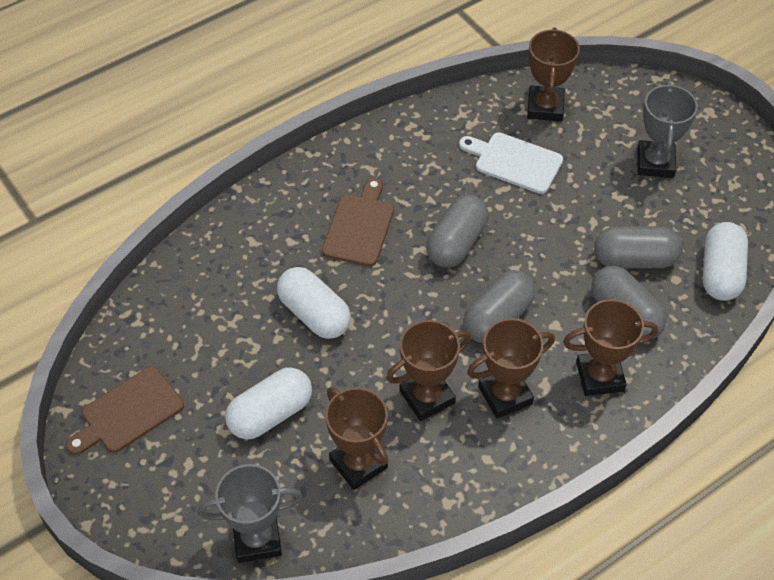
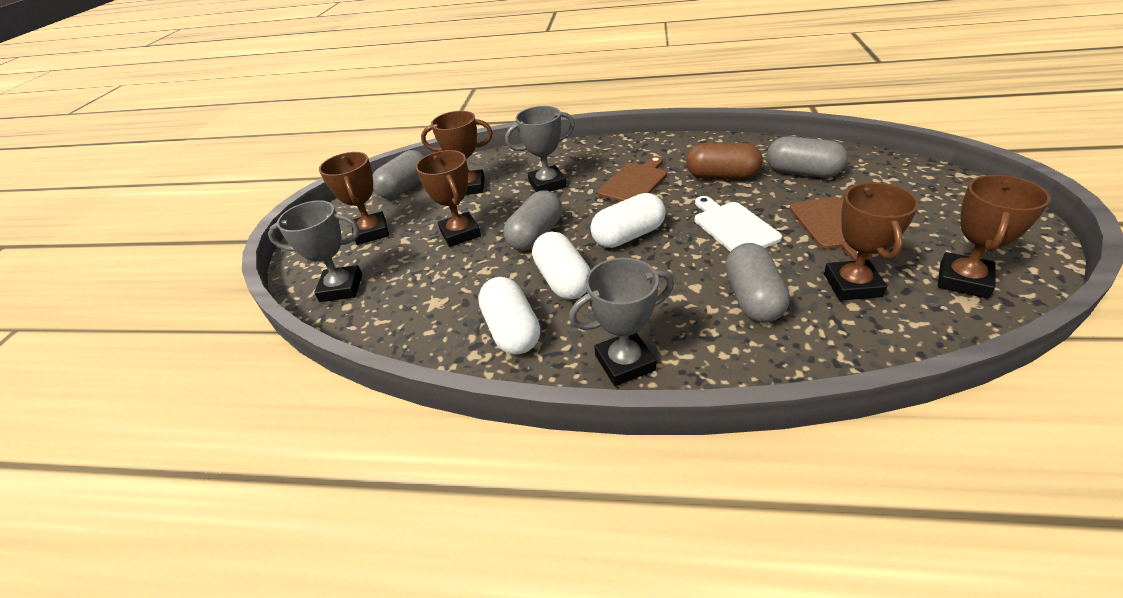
brown capsule: 0 -> 1
grey trophy: 2 -> 3

